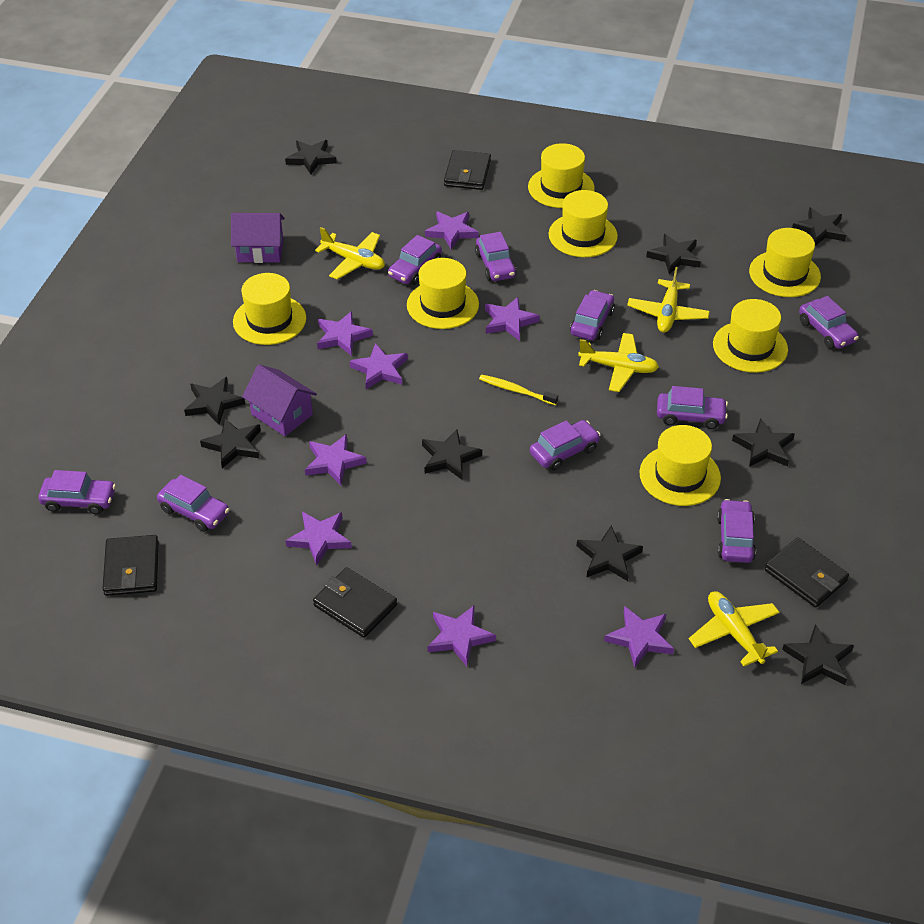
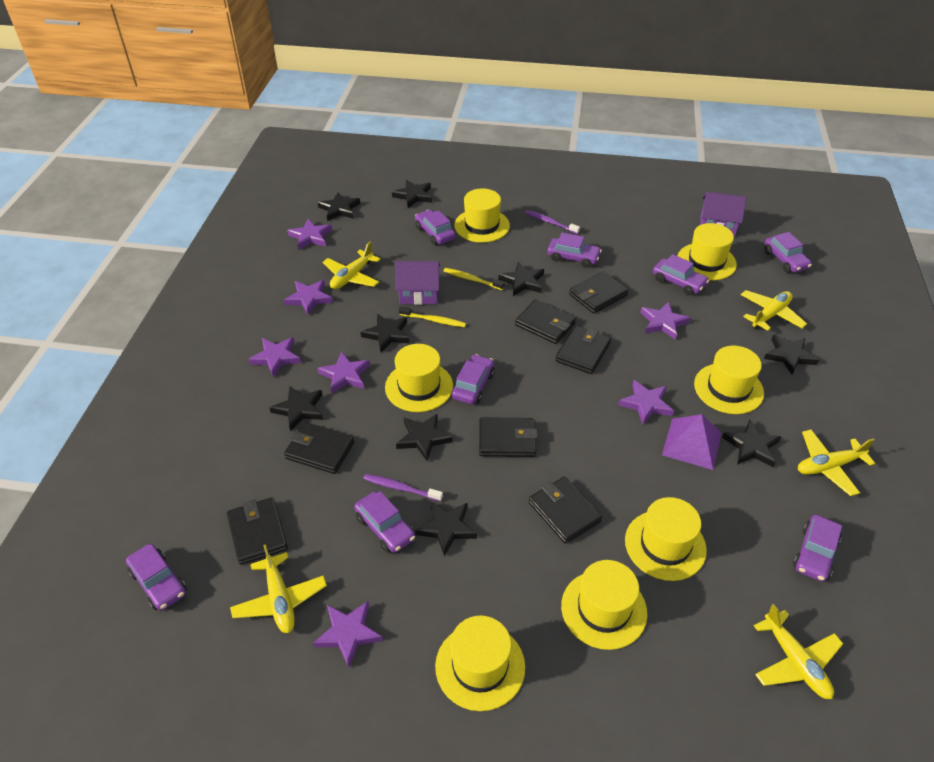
black wallet: 4 -> 7
purple car: 9 -> 8
purple pyramid: 0 -> 1
purple star: 8 -> 7
purple toothbrush: 0 -> 2
yellow plane: 4 -> 5
yellow toothbrush: 1 -> 2

